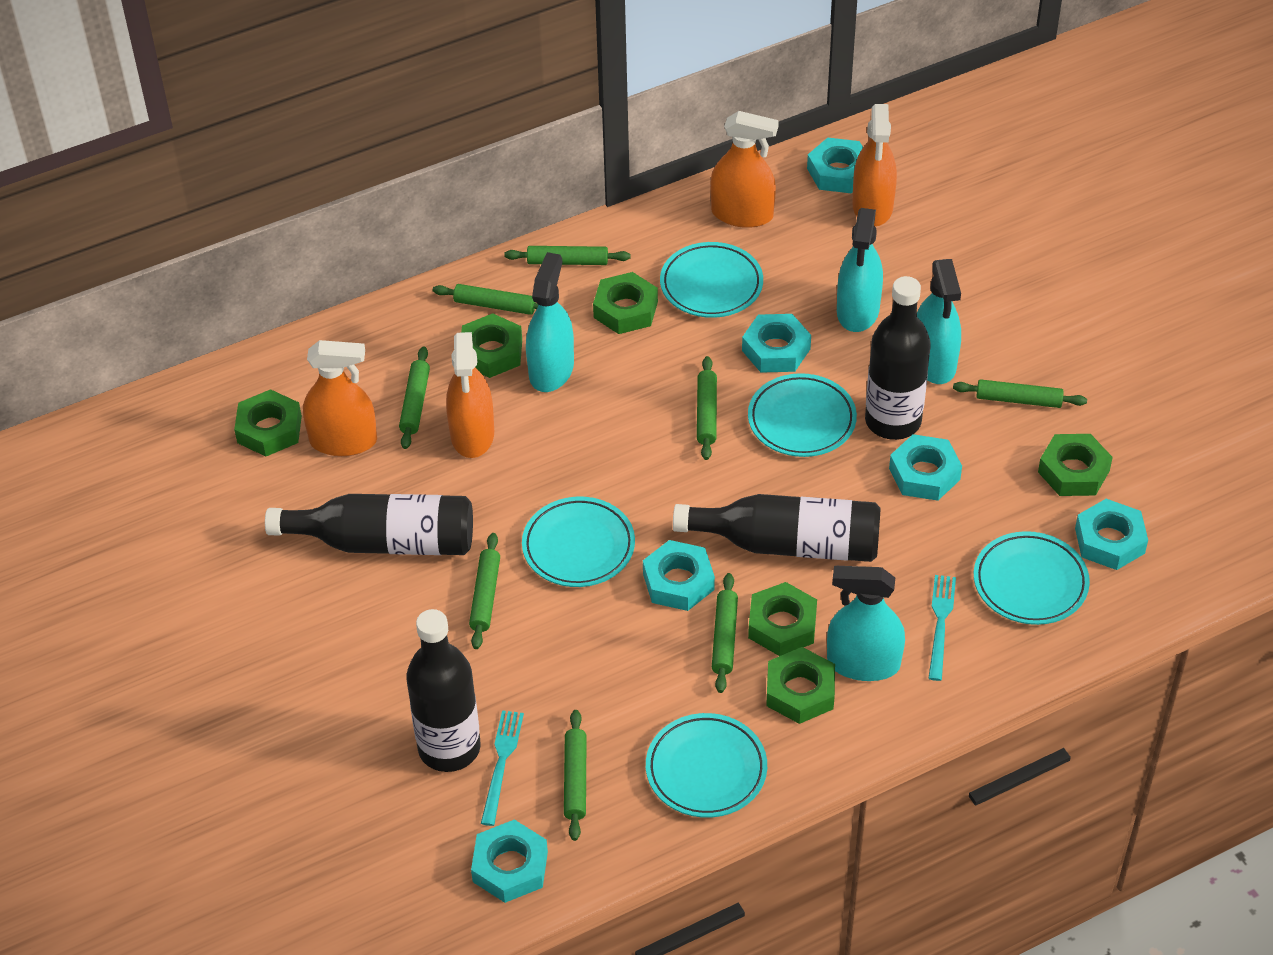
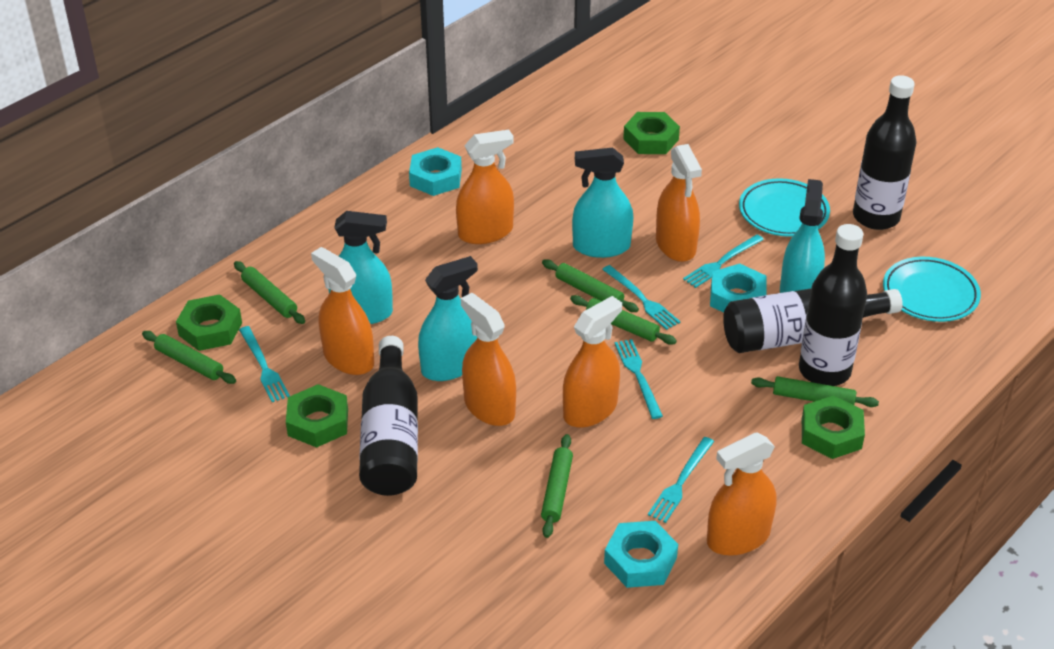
green nut: 6 -> 4
green rolling pin: 8 -> 6
orange spray bottle: 4 -> 6
turquoise fork: 2 -> 5
turquoise nut: 6 -> 3
turquoise plate: 5 -> 2

